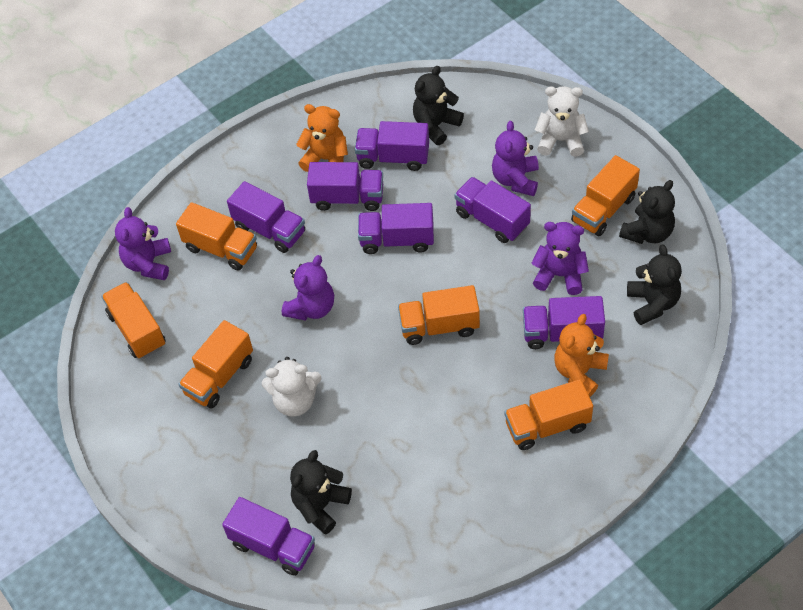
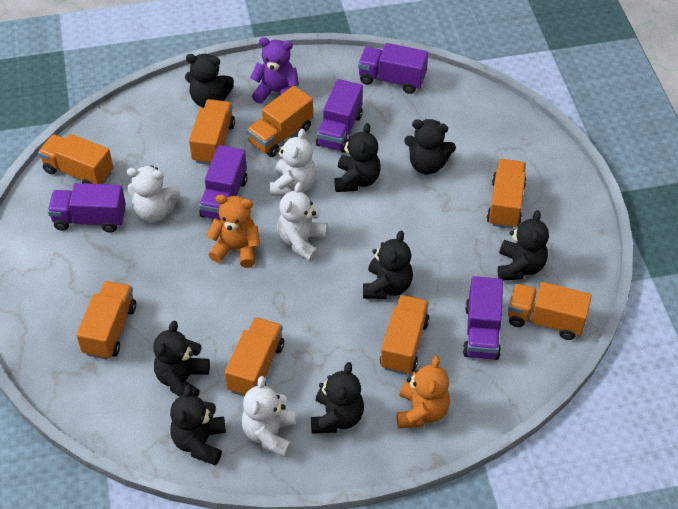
black teddy bear: 4 -> 8
orange truck: 6 -> 8
purple teddy bear: 4 -> 1
purple truck: 7 -> 5
white teddy bear: 2 -> 4

